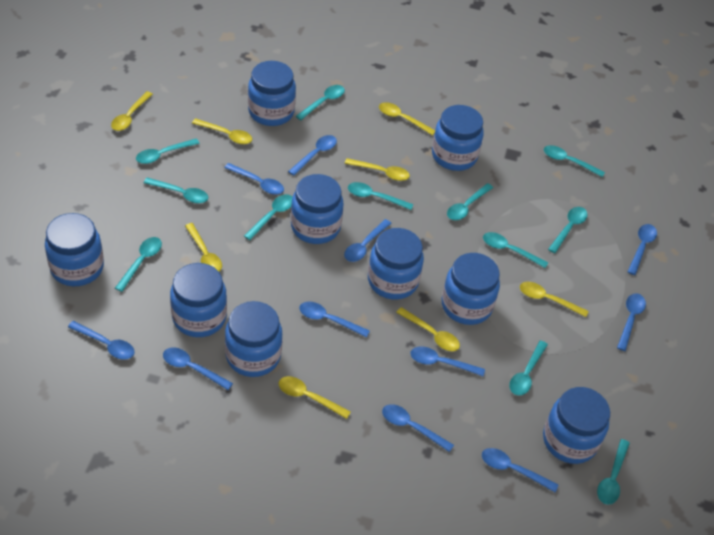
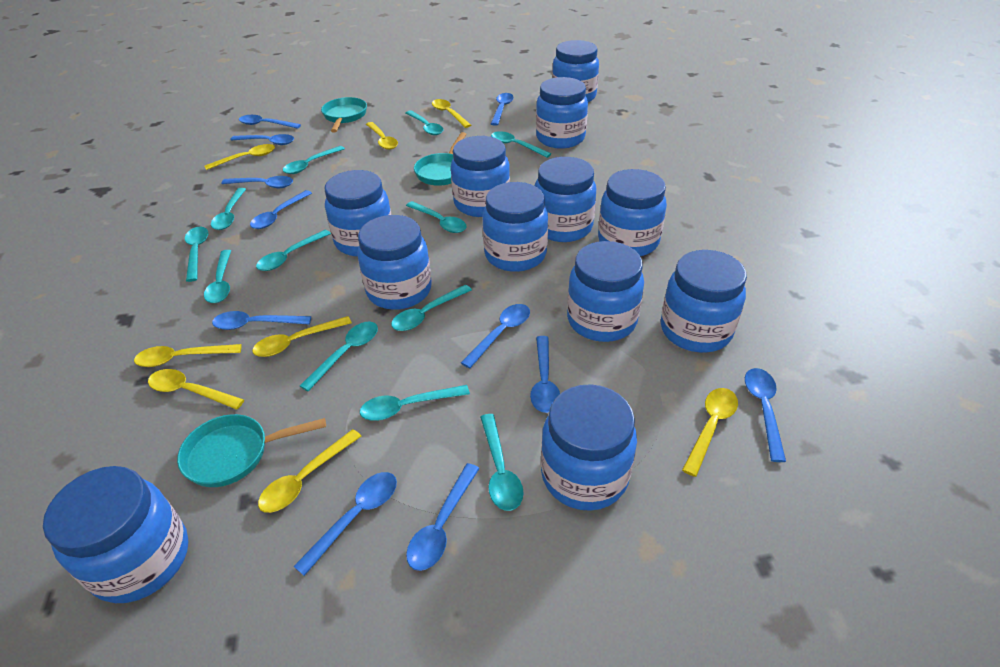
blue jar: 9 -> 12
turquoise pan: 0 -> 3

